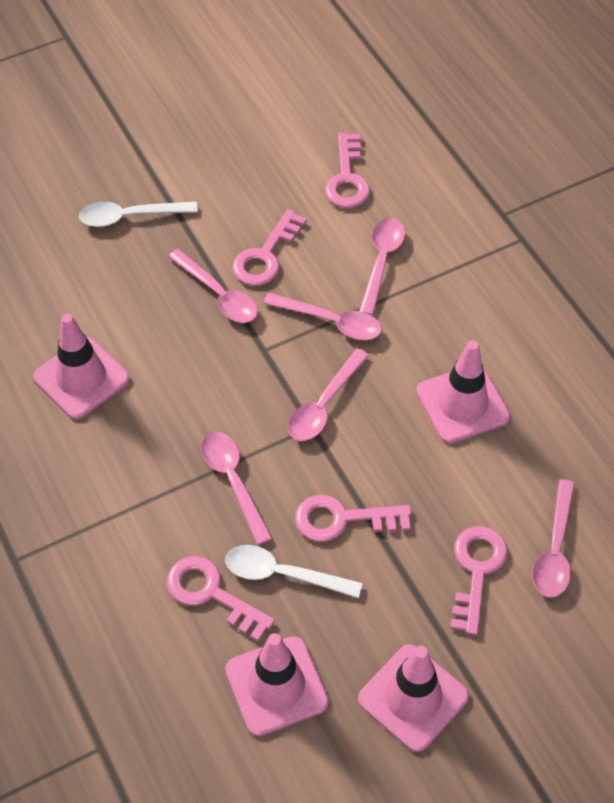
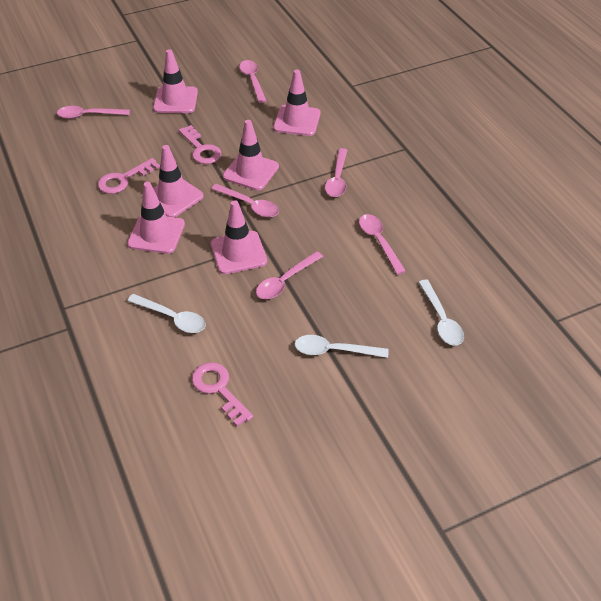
pink key: 5 -> 3
pink traffic cone: 4 -> 6
white spoon: 2 -> 3

